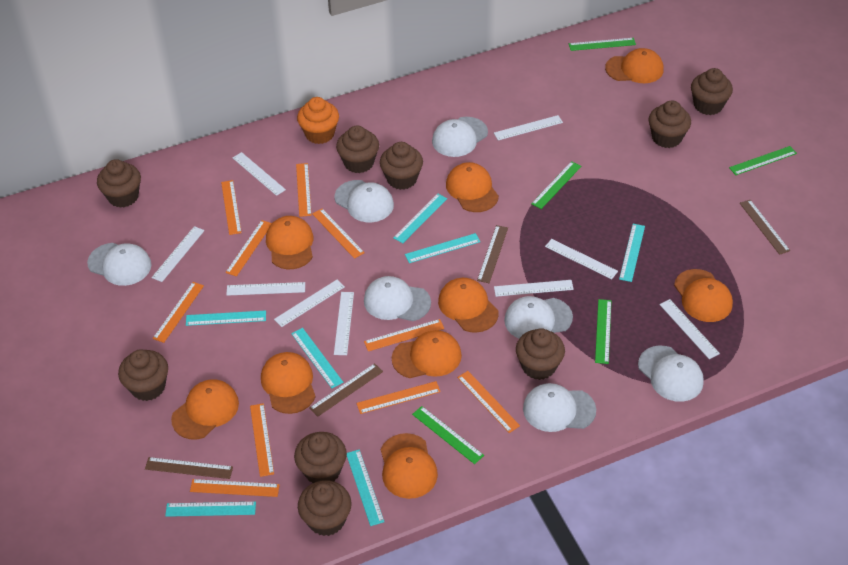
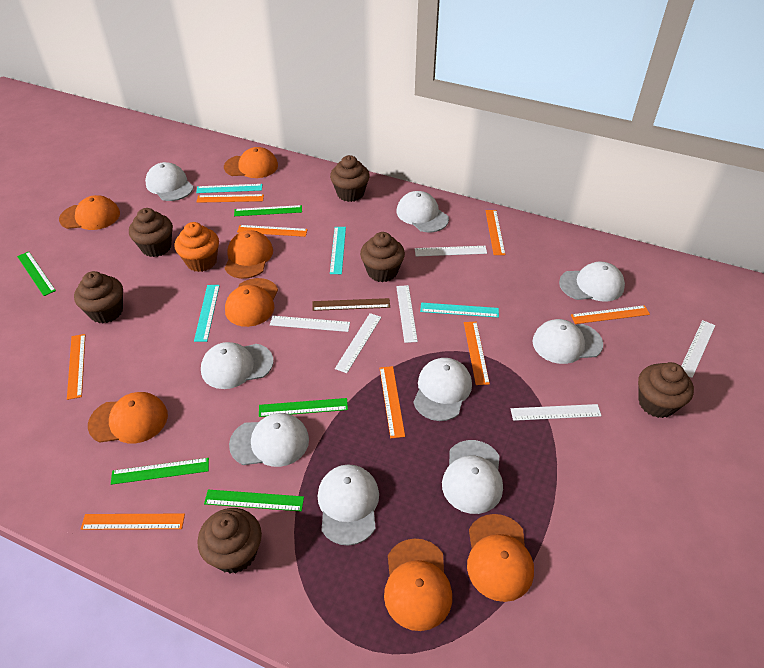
brown cupcake: 9 -> 6
brown ruler: 4 -> 1
orange cap: 9 -> 7
orange ruler: 10 -> 8
turquoise ruler: 7 -> 4
white cap: 7 -> 9
white ruler: 9 -> 6

